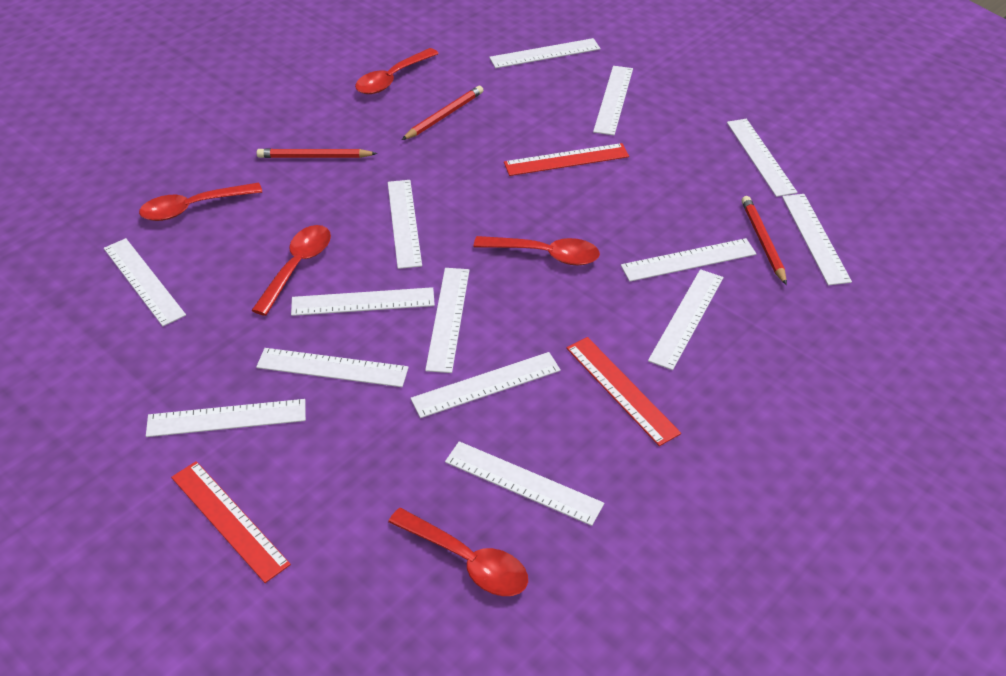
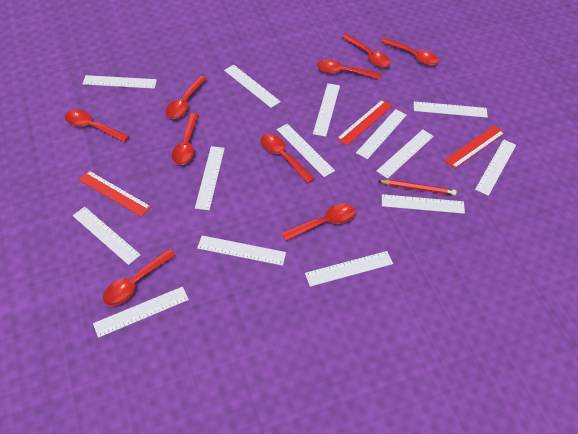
red pencil: 3 -> 1
red spoon: 5 -> 9

